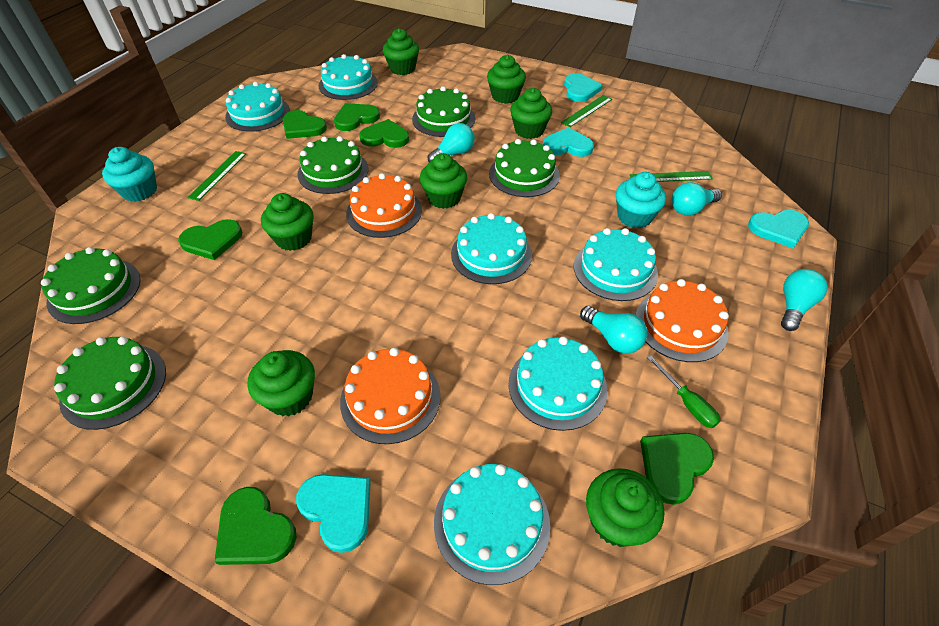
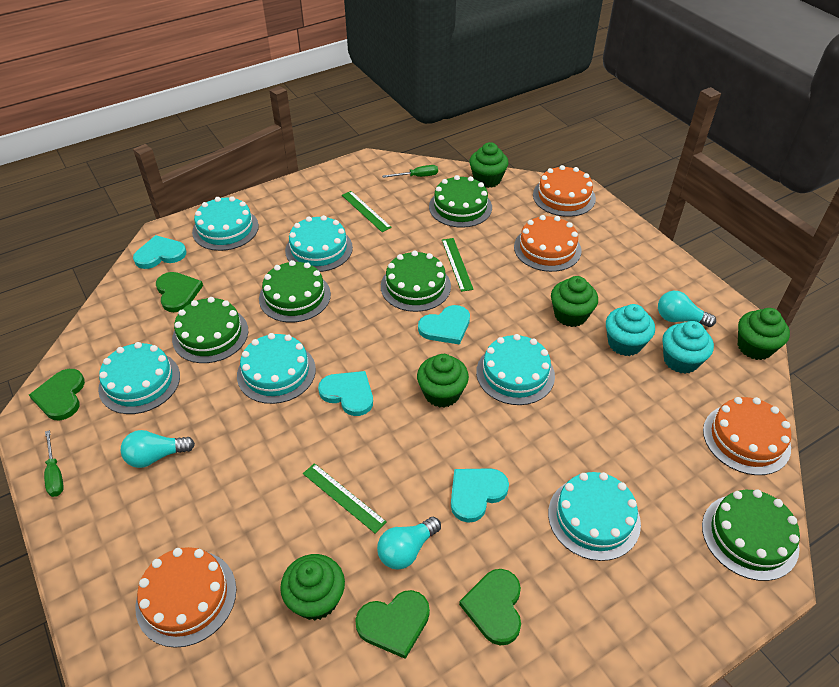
green cupcake: 7 -> 5
green heart: 6 -> 4
green screwdriver: 1 -> 2
orange cake: 3 -> 4
turquoise light bulb: 4 -> 3

